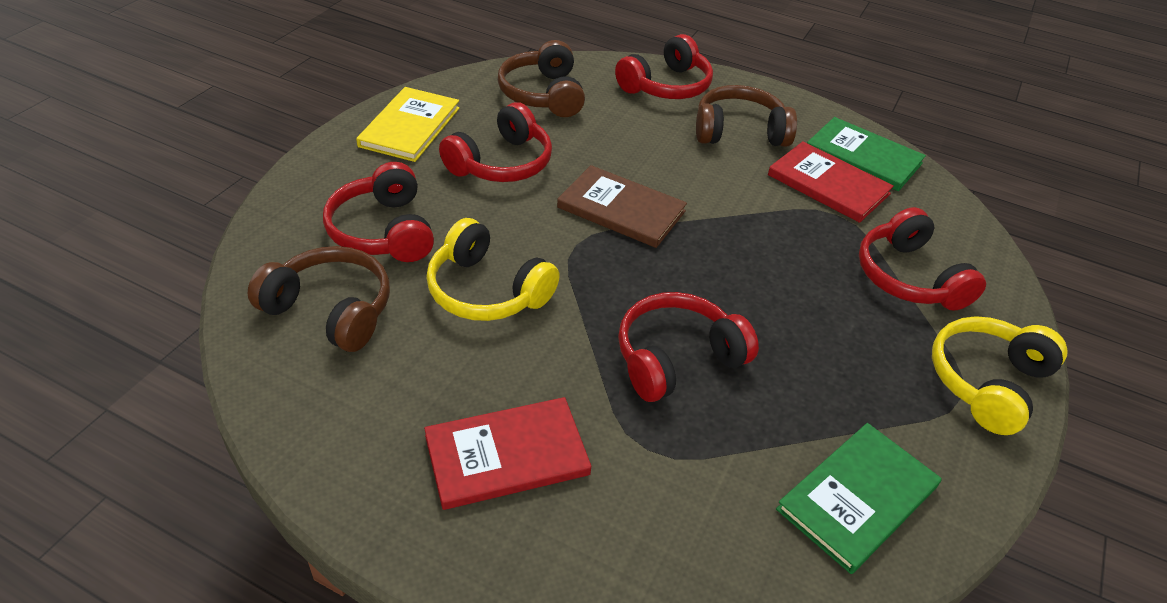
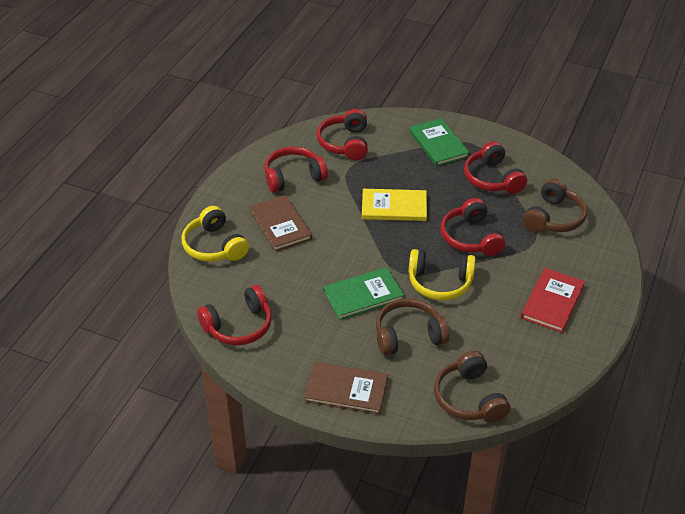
brown book: 1 -> 2
red book: 2 -> 1

